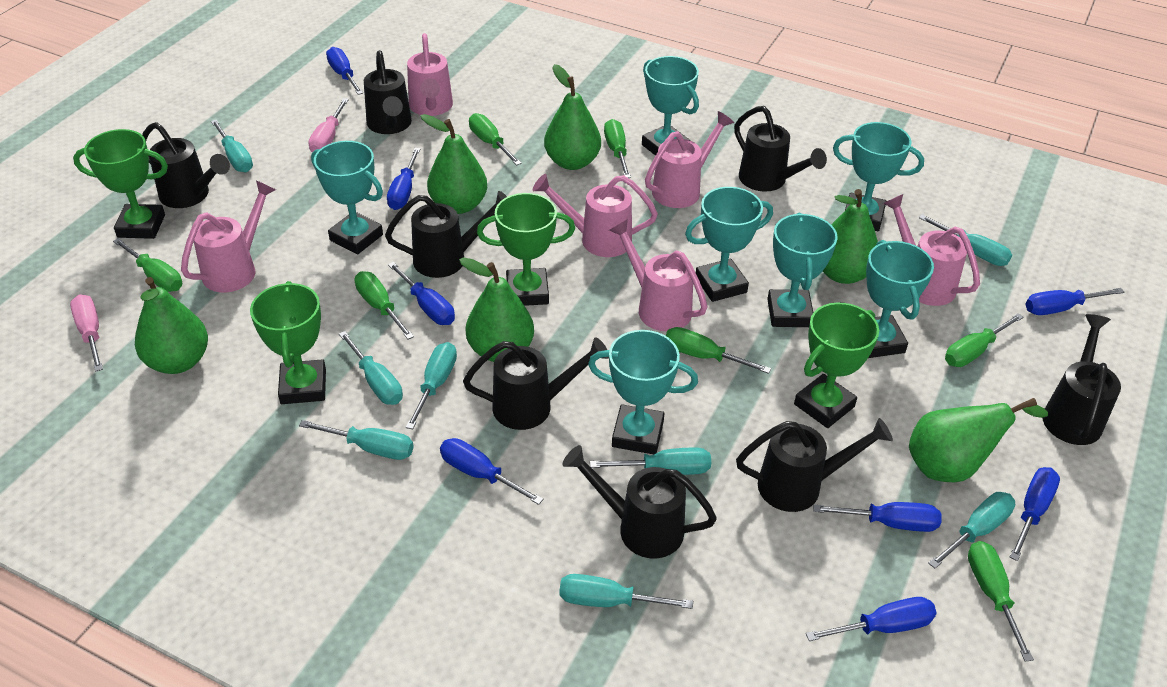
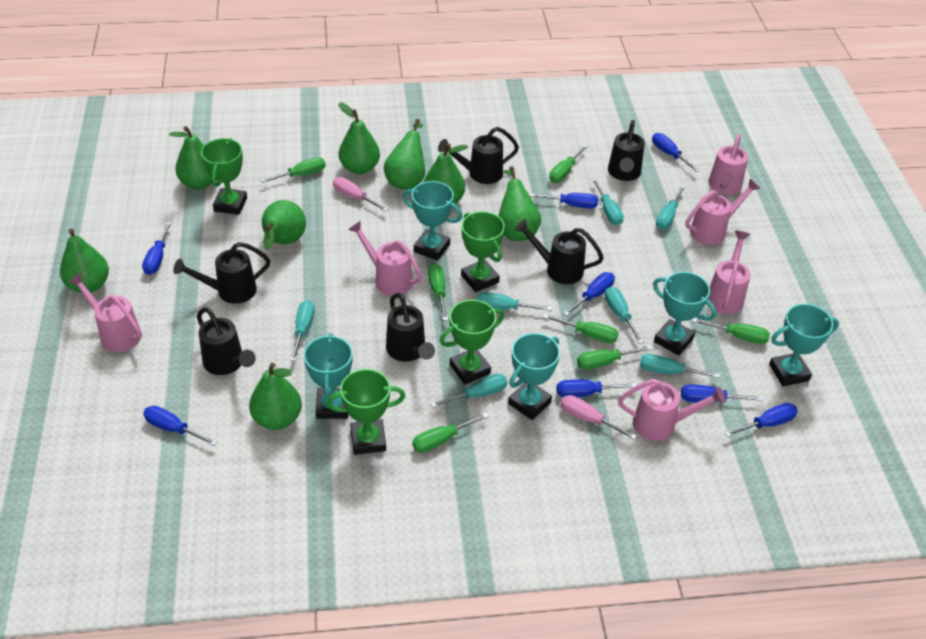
black watering can: 8 -> 6
green pear: 6 -> 8
turquoise screwdriver: 8 -> 7
turquoise trophy: 7 -> 5

